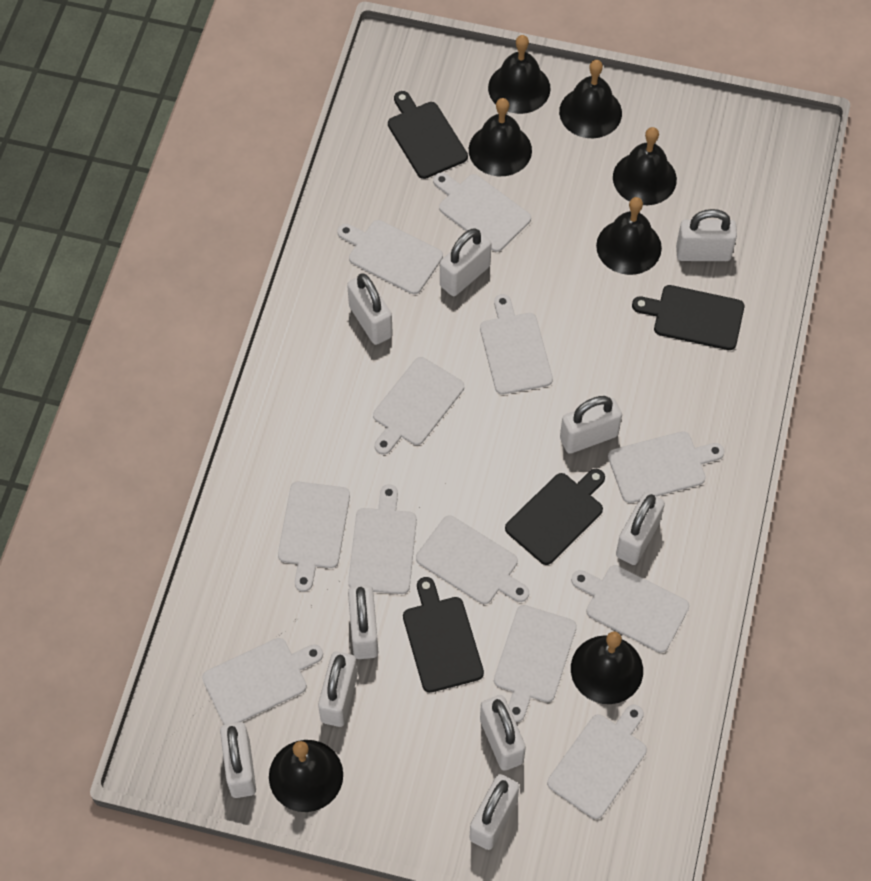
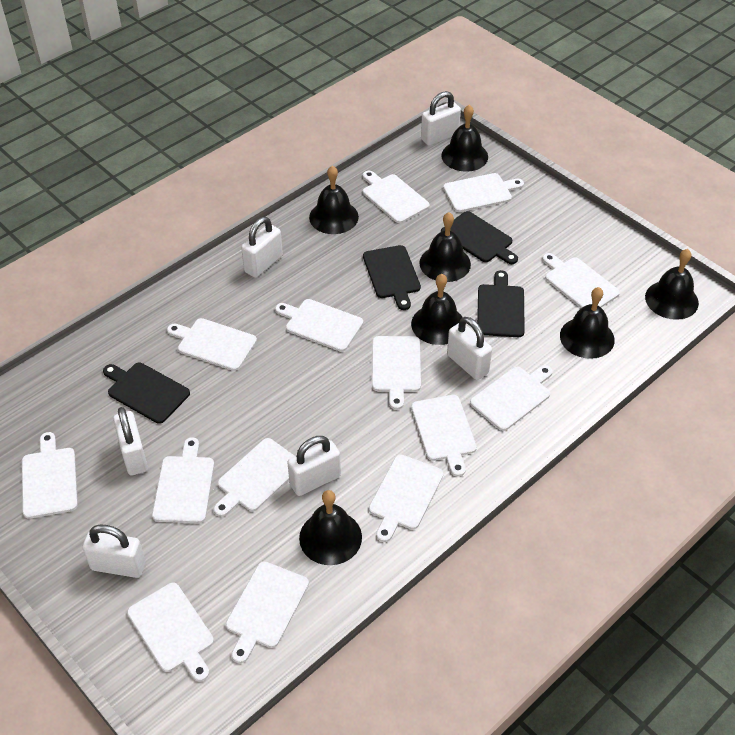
white cutting board: 12 -> 14
white padlock: 10 -> 6

